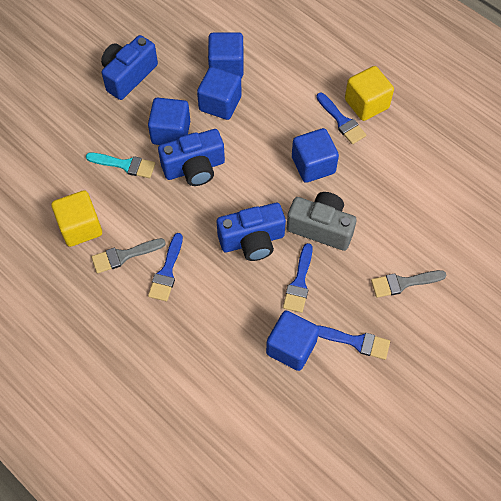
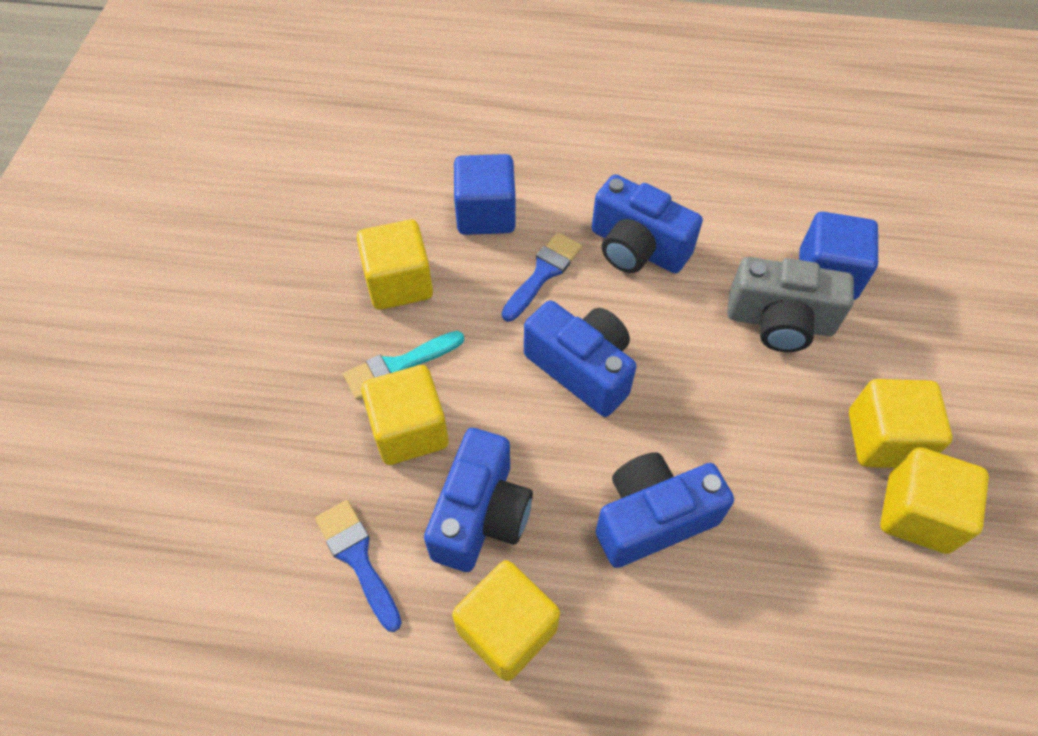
blue brush: 4 -> 2
blue camera: 3 -> 4
blue cube: 5 -> 2
grey brush: 2 -> 0
yellow cube: 2 -> 5

